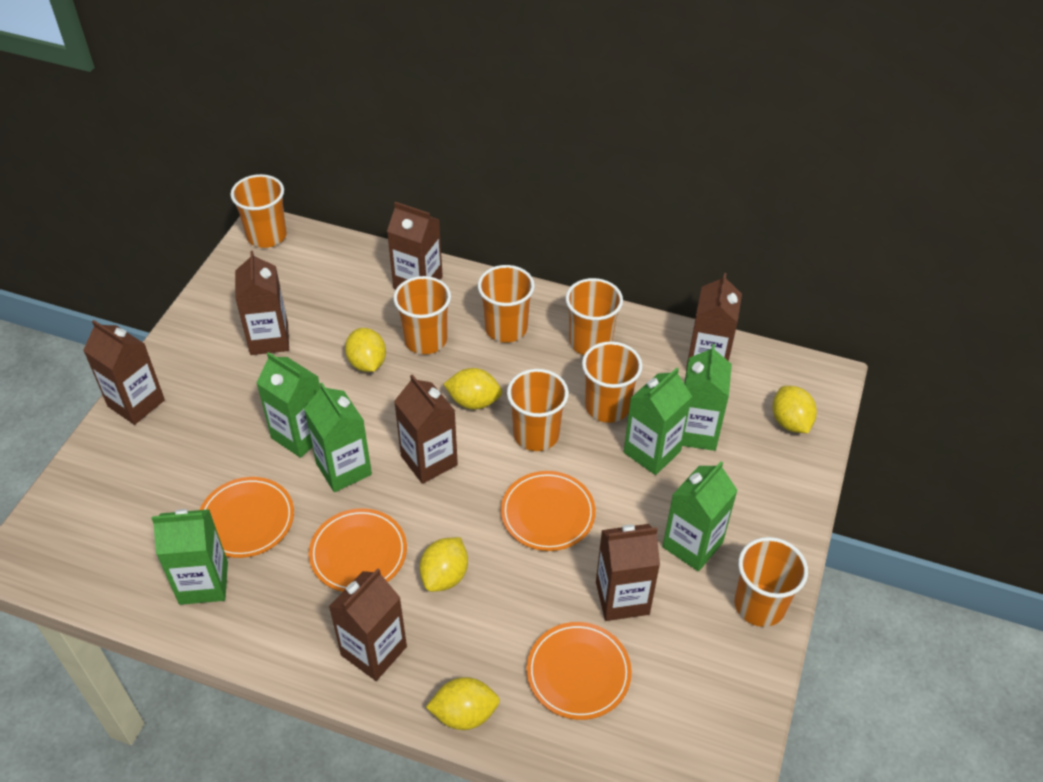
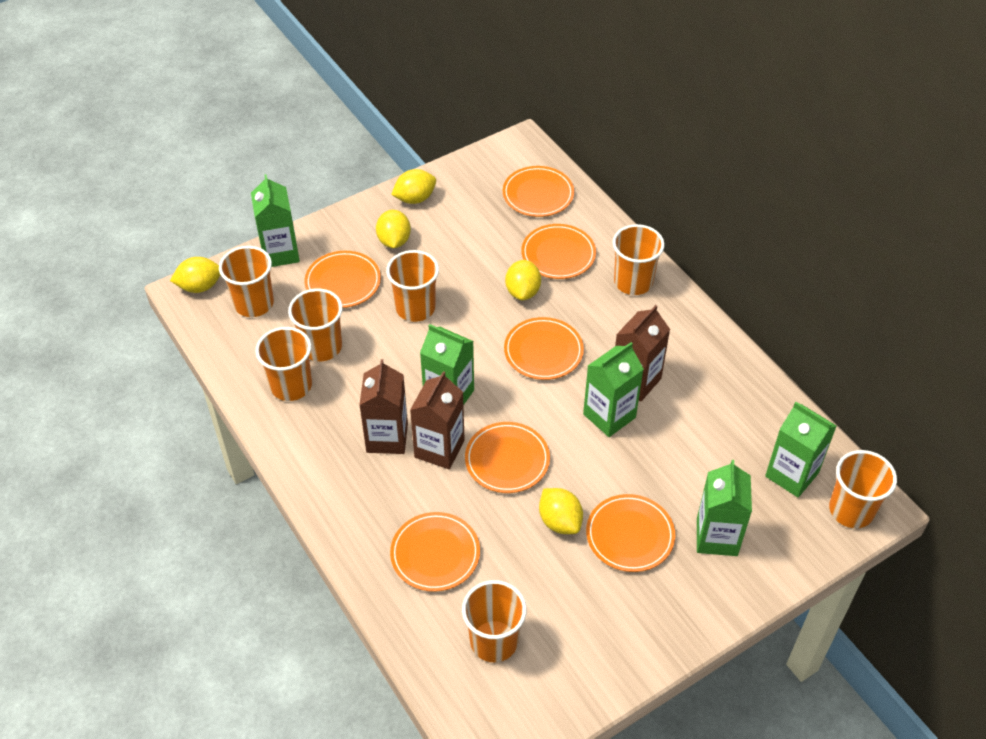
brown carton: 7 -> 3
green carton: 6 -> 5
orange plate: 4 -> 7

